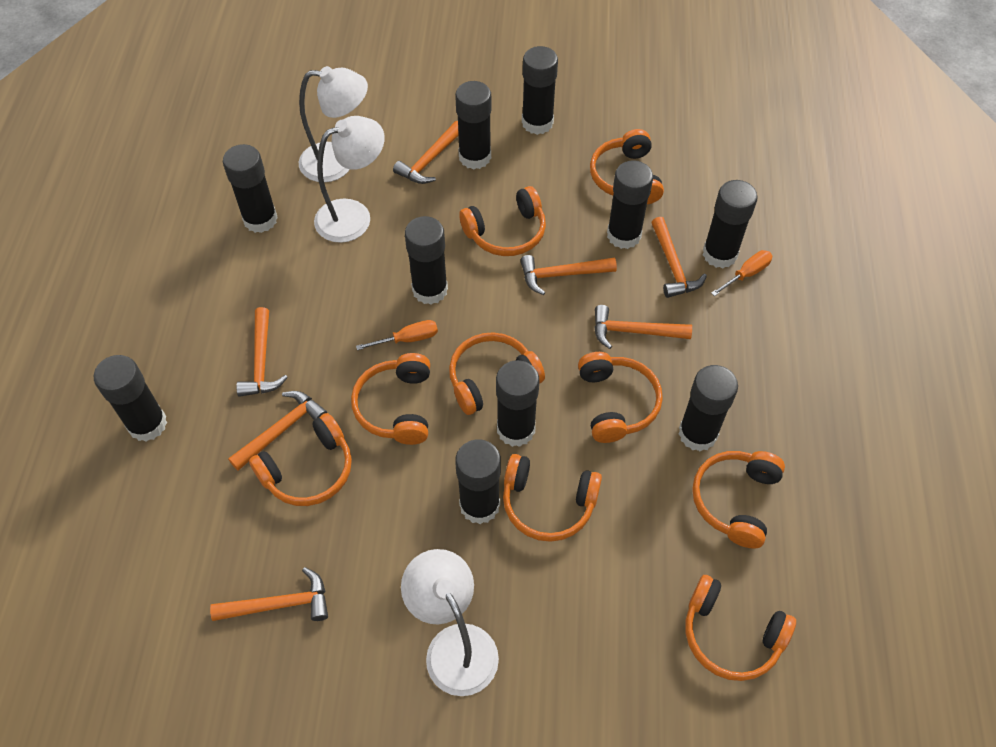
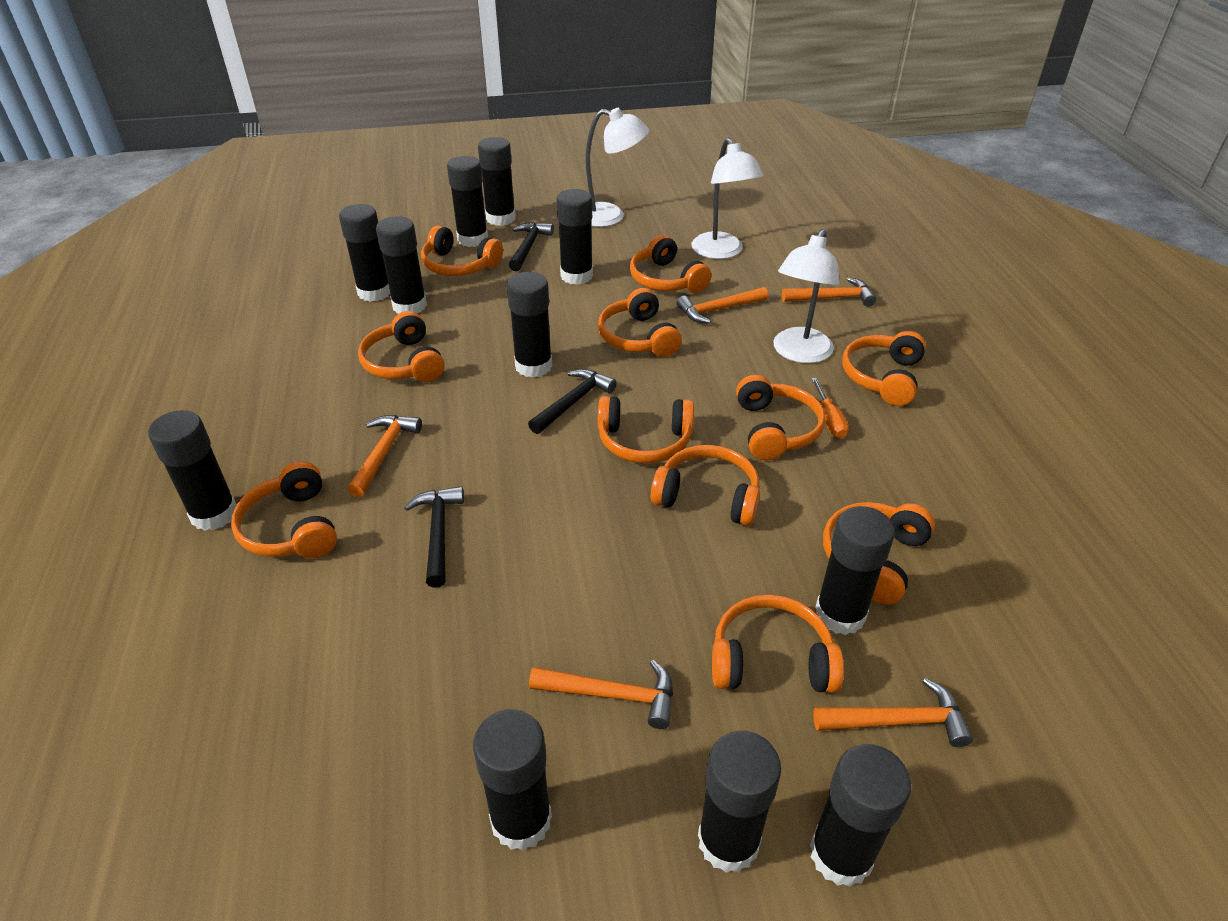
black glue stick: 10 -> 11
black hammer: 0 -> 3
orange hammer: 7 -> 5
orange headphones: 9 -> 11
orange screwdriver: 2 -> 1

